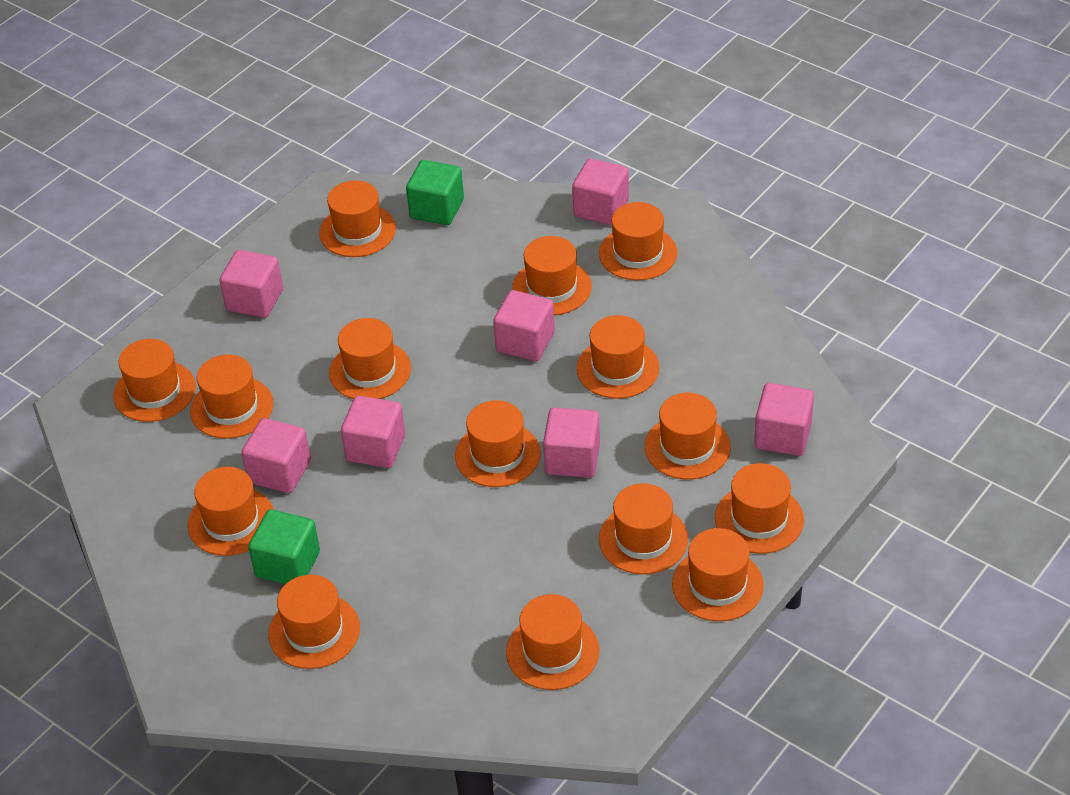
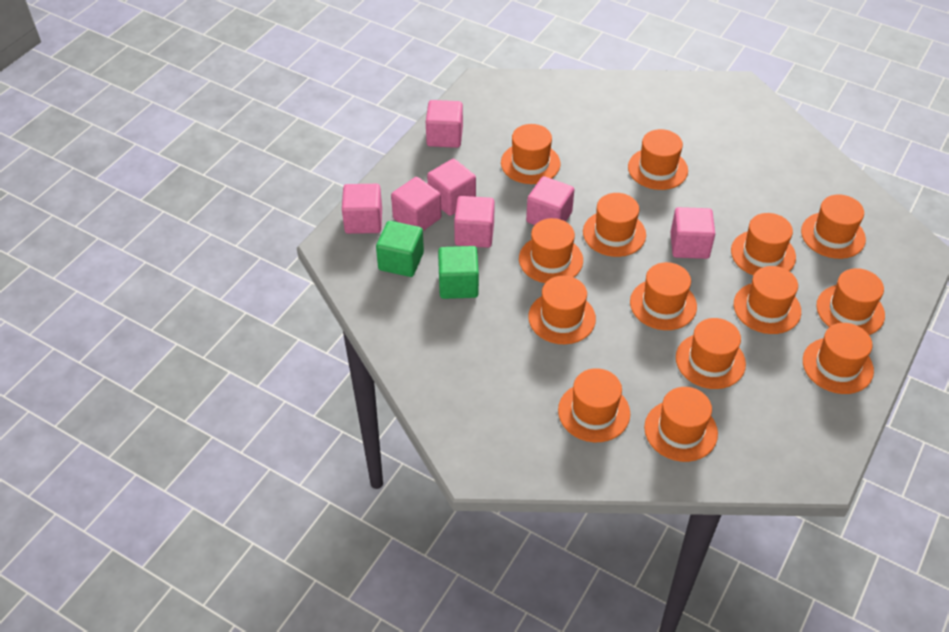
orange hat: 15 -> 14

